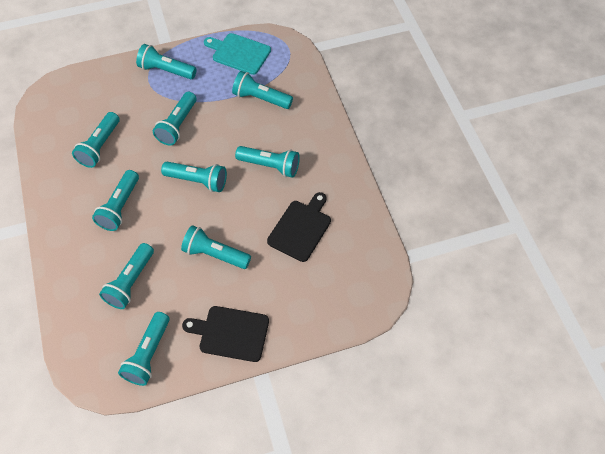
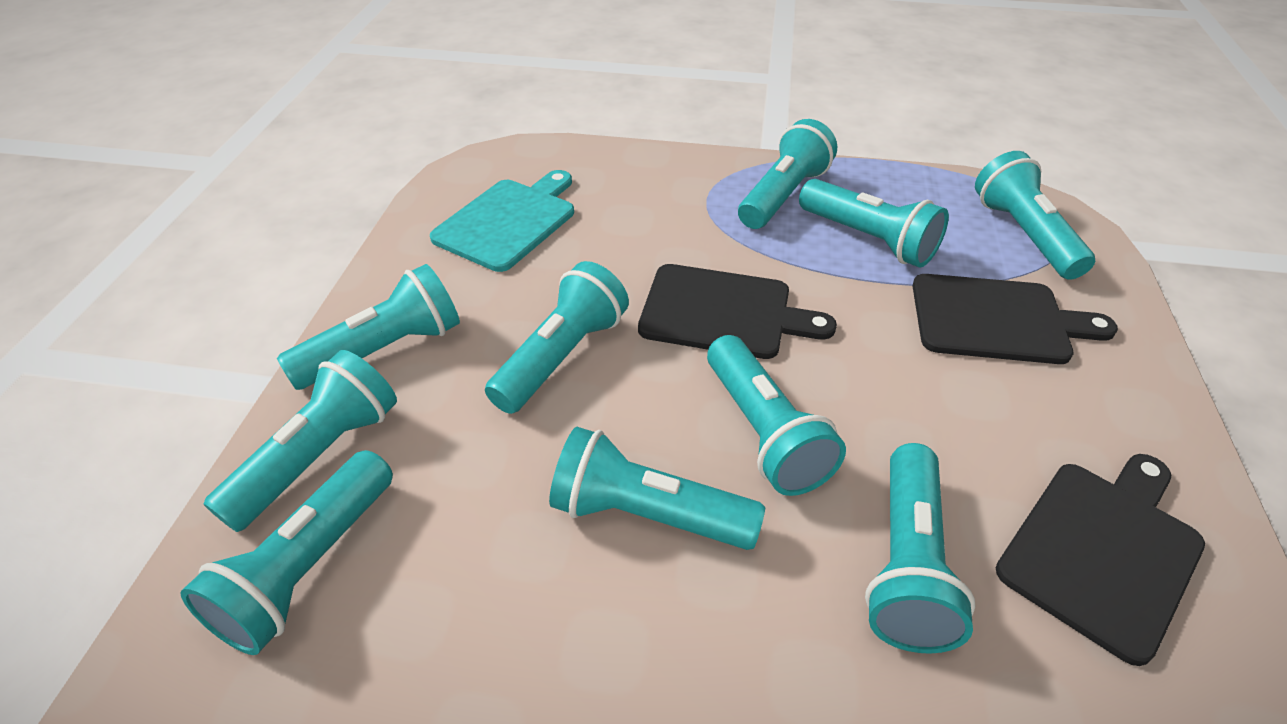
black cutting board: 2 -> 3

